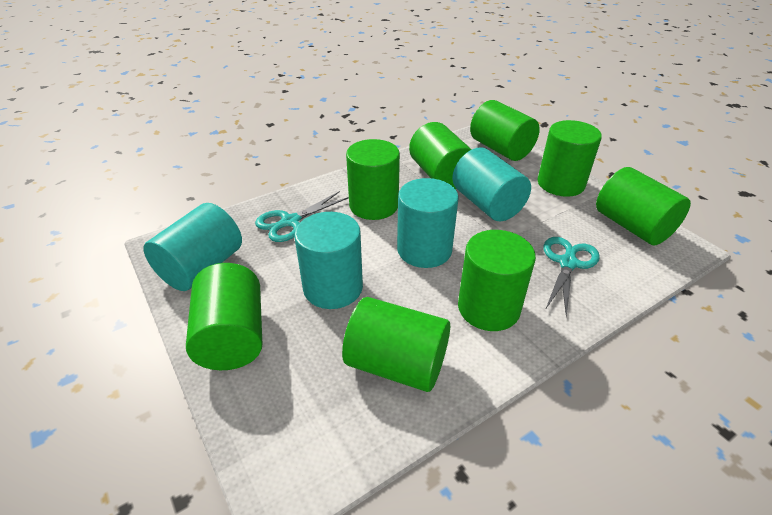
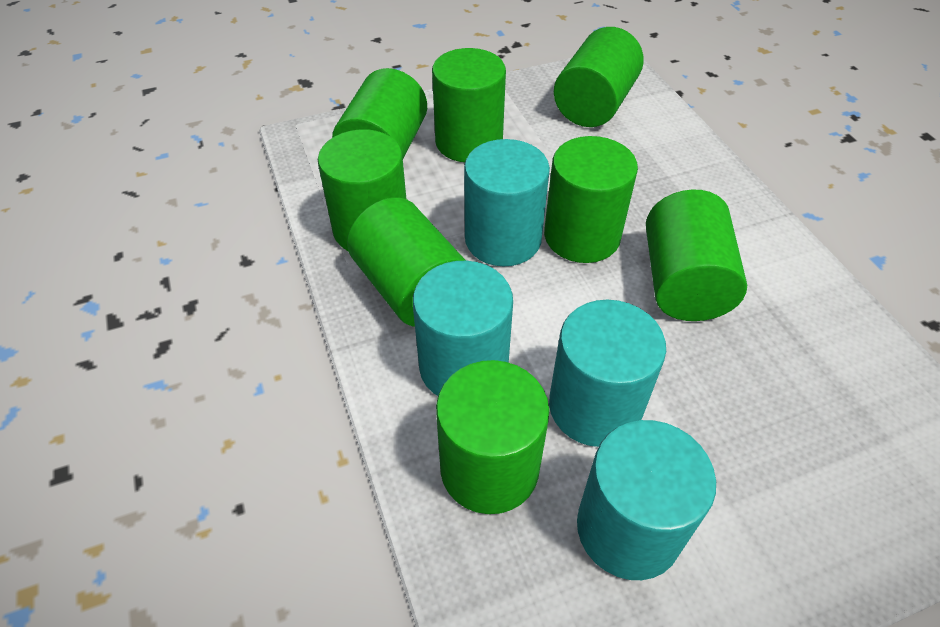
turquoise scissors: 2 -> 0

